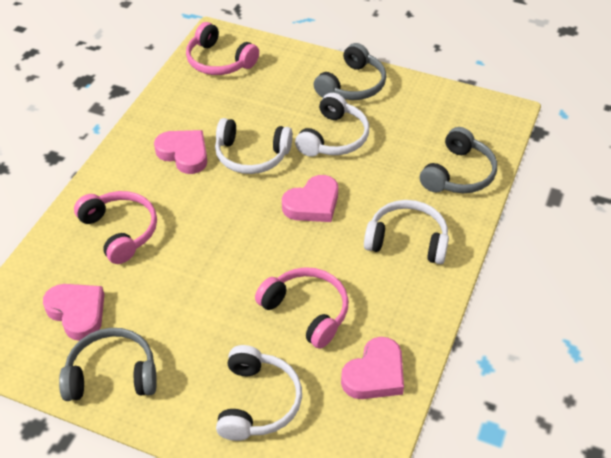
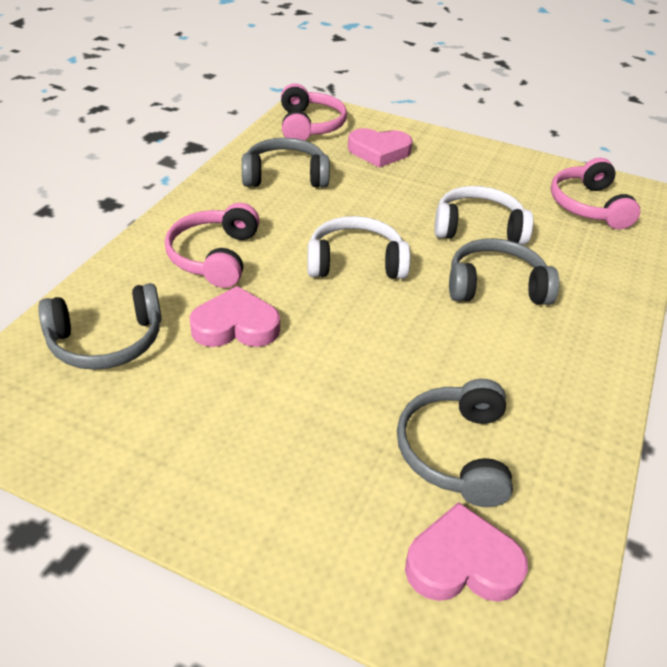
grey headphones: 3 -> 4
pink heart: 4 -> 3
white headphones: 4 -> 2

